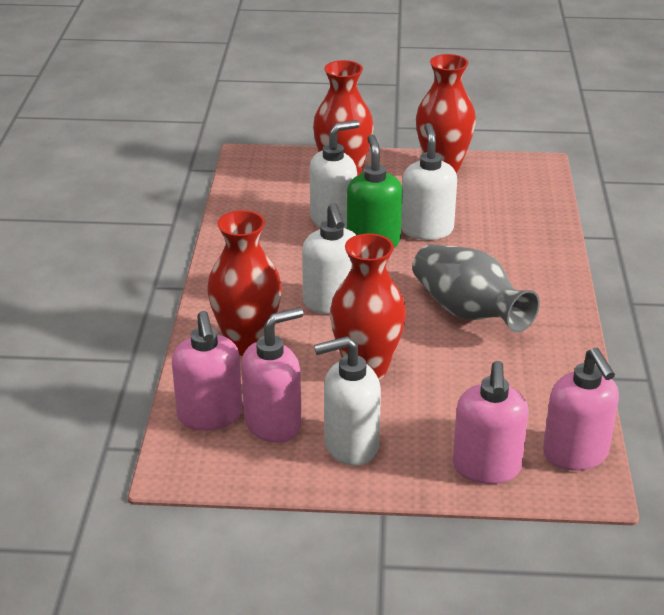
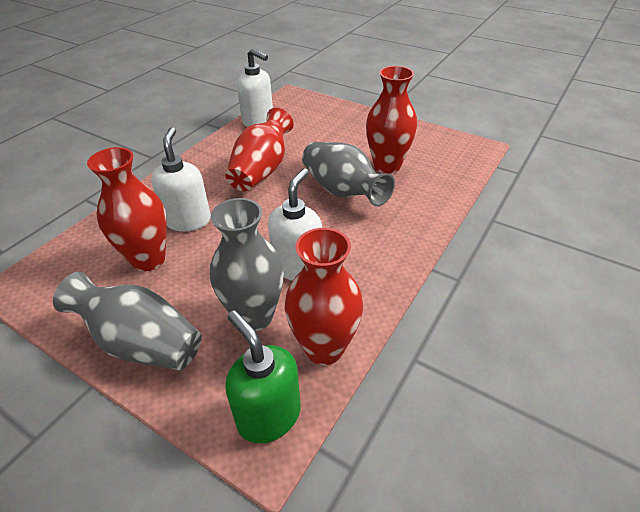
grey vase: 1 -> 3
pink soap dispenser: 4 -> 0
white soap dispenser: 4 -> 3

